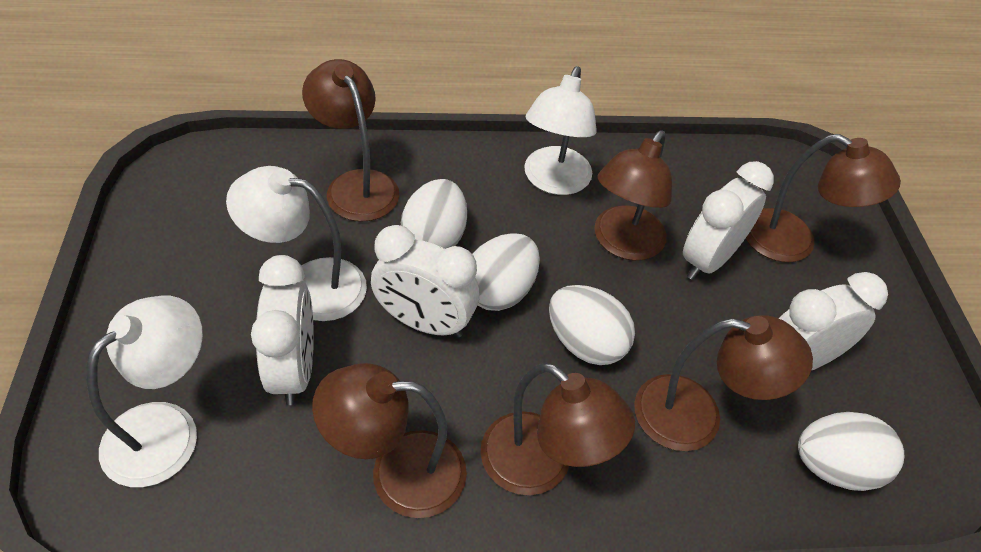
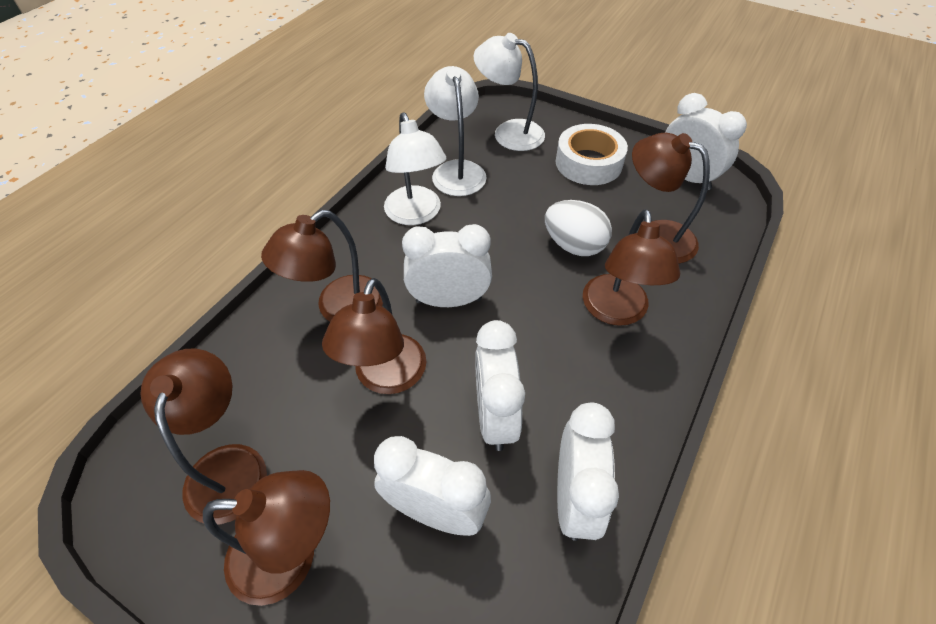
white clock: 4 -> 5
white egg: 4 -> 1
white tape: 0 -> 1

